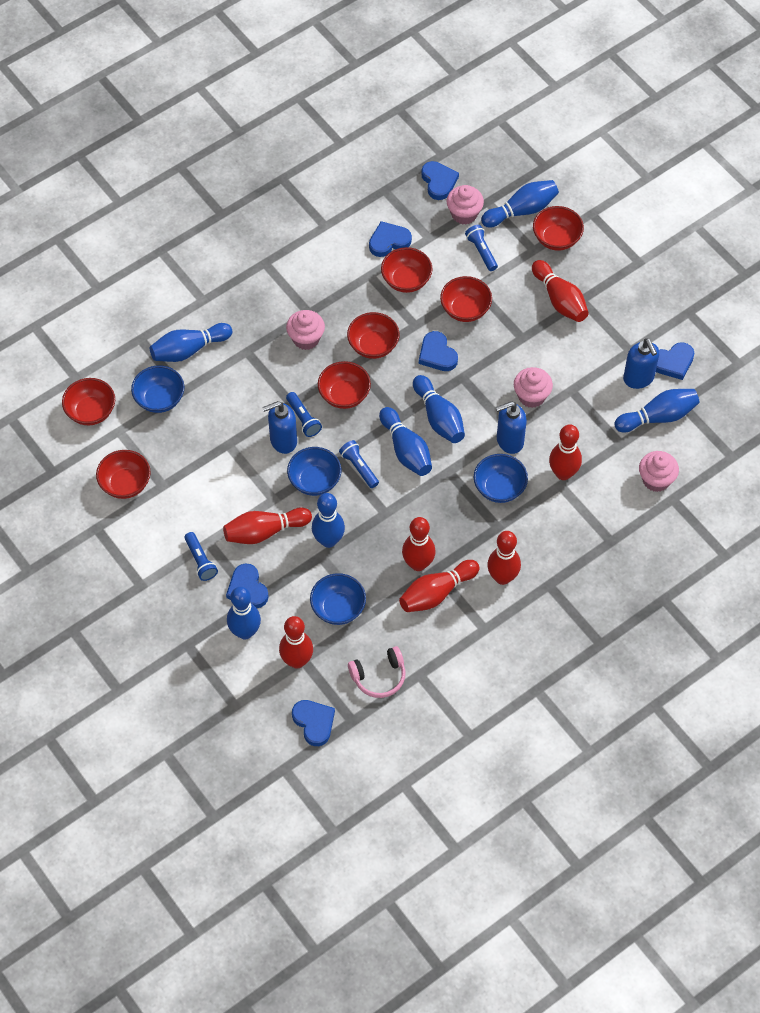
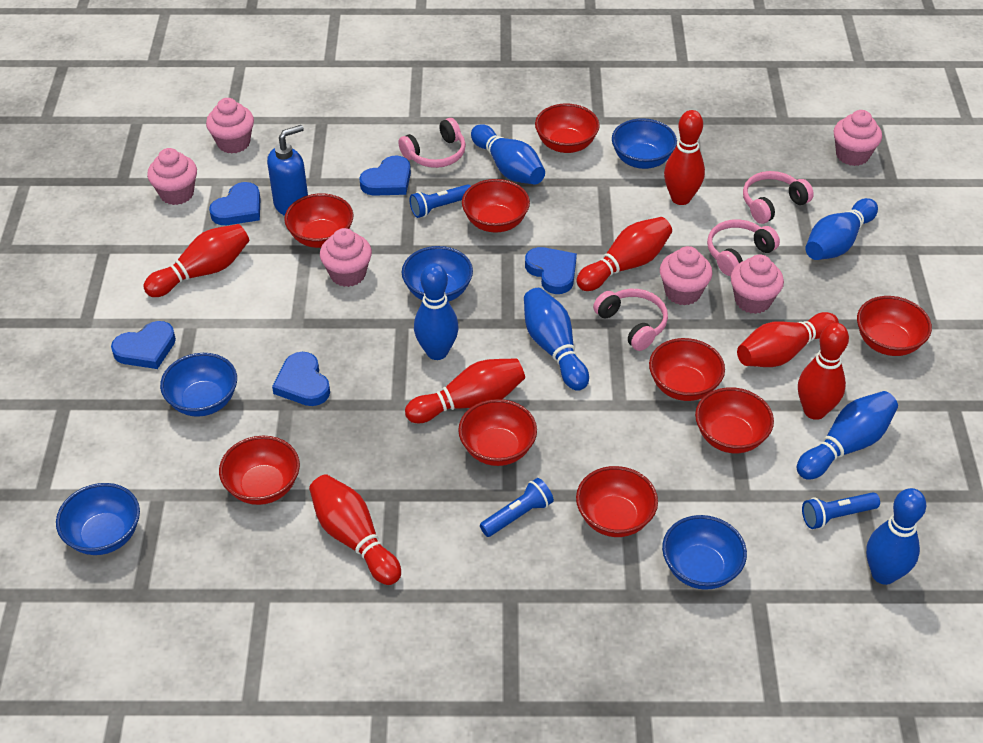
blue bowl: 4 -> 5
blue bowling pin: 7 -> 6
blue flashlight: 4 -> 3
blue heart: 6 -> 5
blue soap dispenser: 3 -> 1
pink cupcake: 4 -> 6
pink headphones: 1 -> 4
red bowl: 7 -> 9

